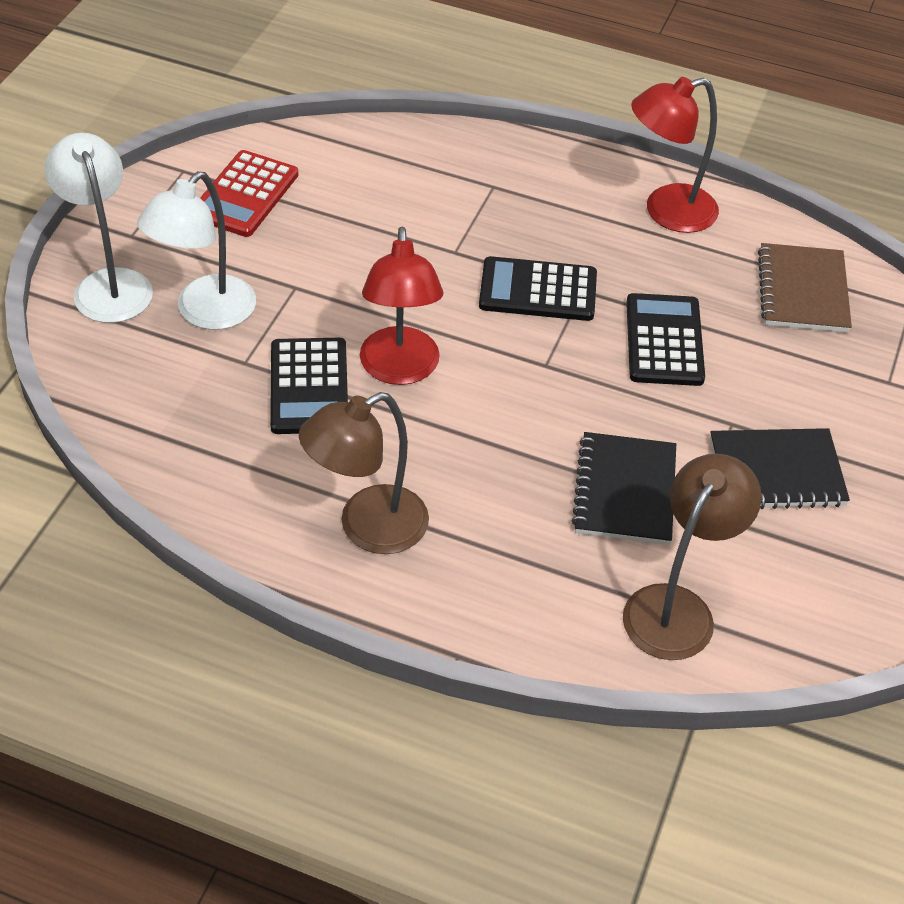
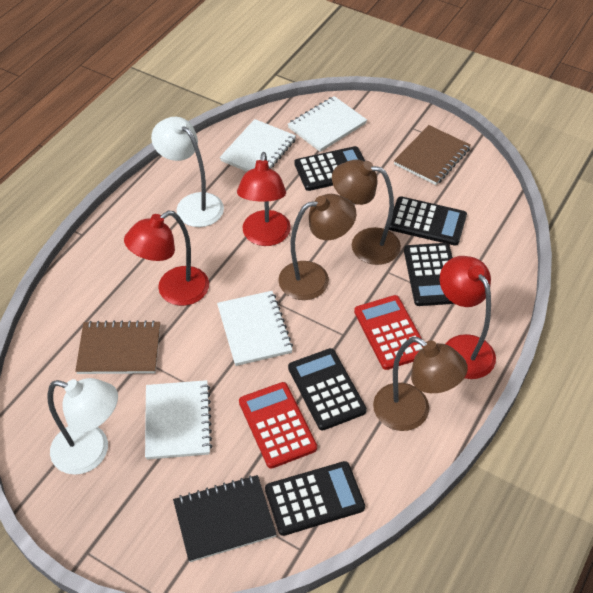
black calculator: 3 -> 5
black notebook: 2 -> 1
brown lamp: 2 -> 3
brown notebook: 1 -> 2
red calculator: 1 -> 2
red lamp: 2 -> 3
white notebook: 0 -> 4

